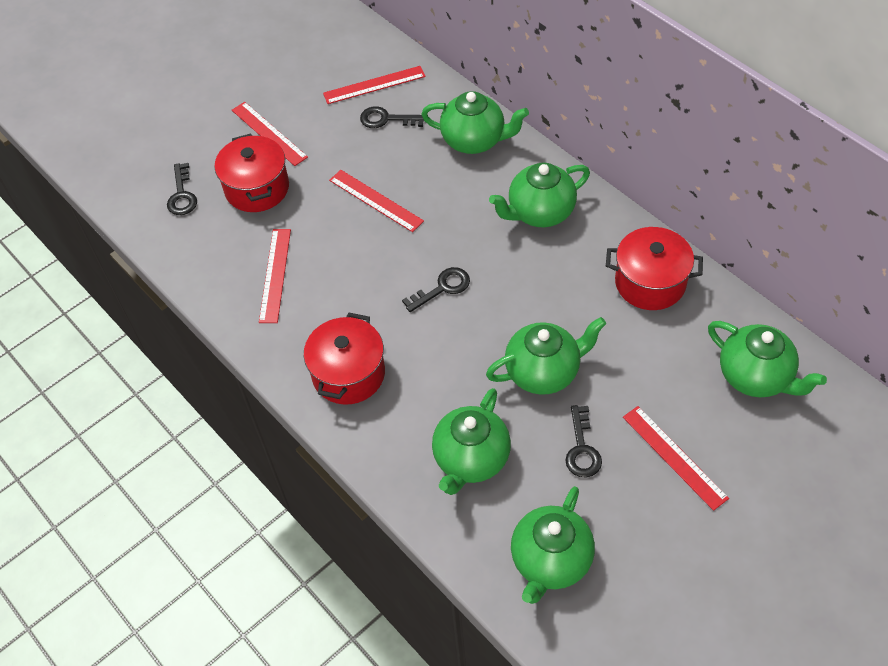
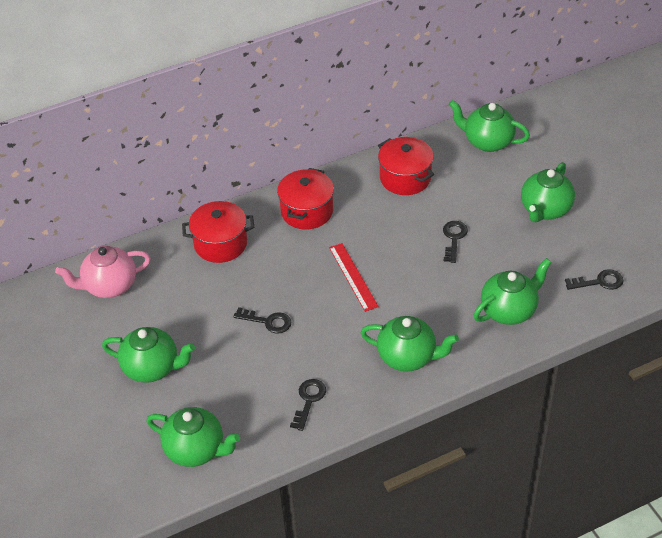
pink teapot: 0 -> 1
red ruler: 5 -> 1

